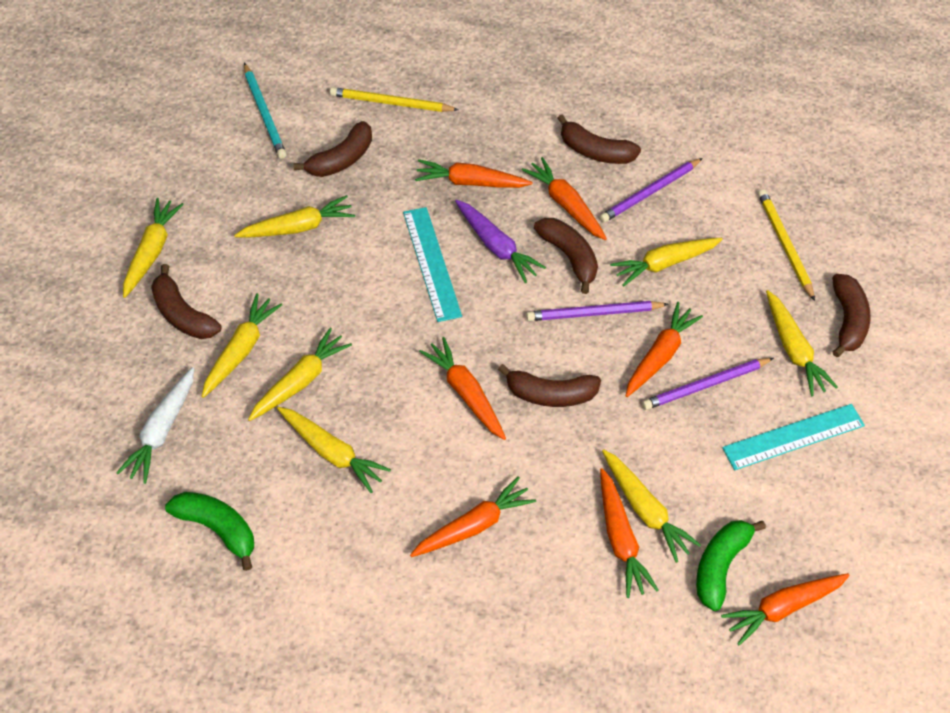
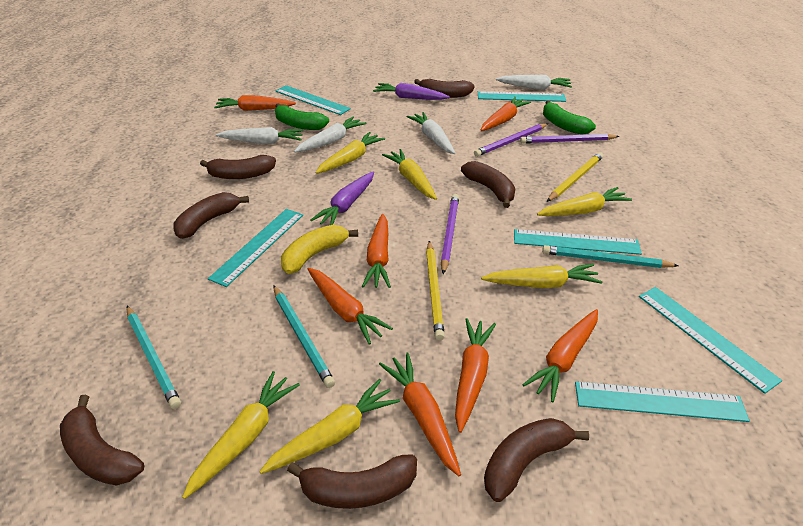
brown banana: 6 -> 7
purple carrot: 1 -> 2
turquoise pencil: 1 -> 3
turquoise ruler: 2 -> 6
white carrot: 1 -> 4
yellow banana: 0 -> 1
yellow carrot: 8 -> 6

